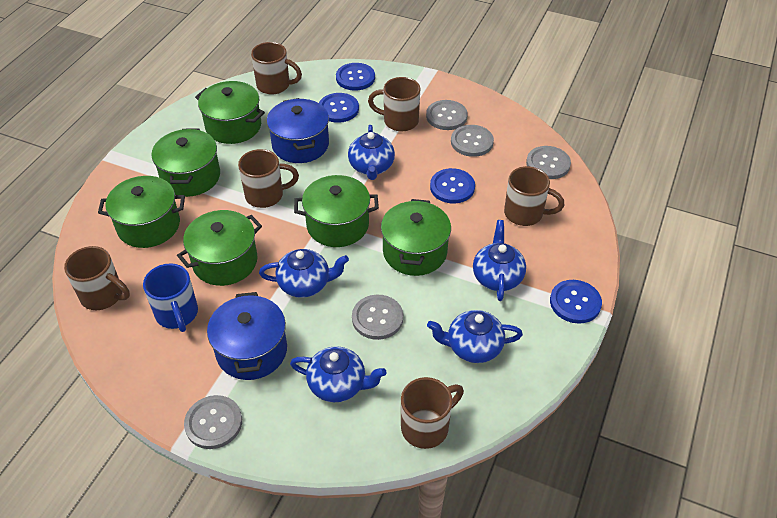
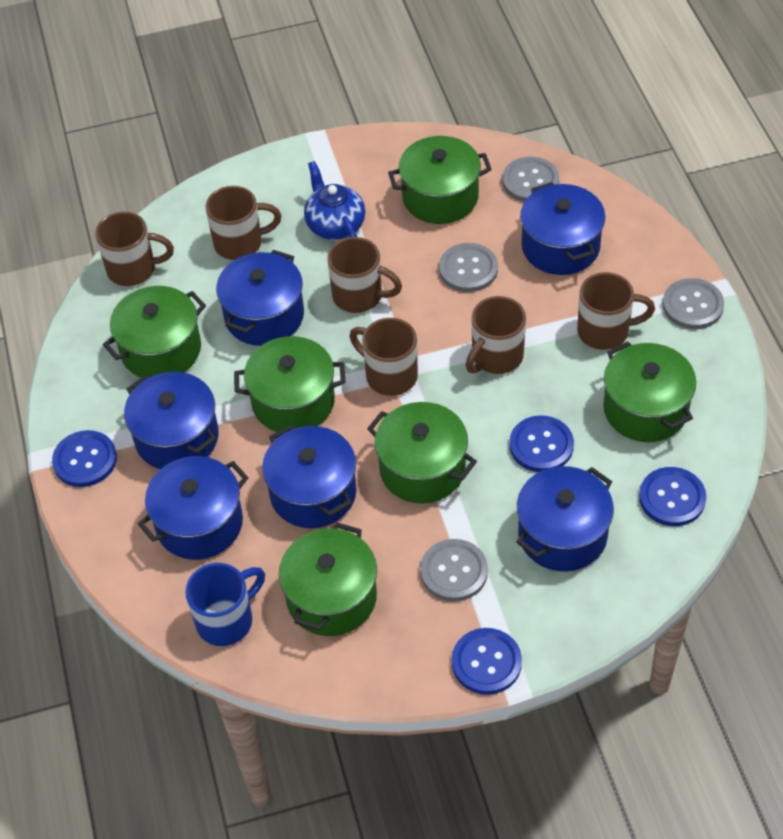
blue pot: 2 -> 6
blue teapot: 5 -> 1
grey button: 5 -> 4

